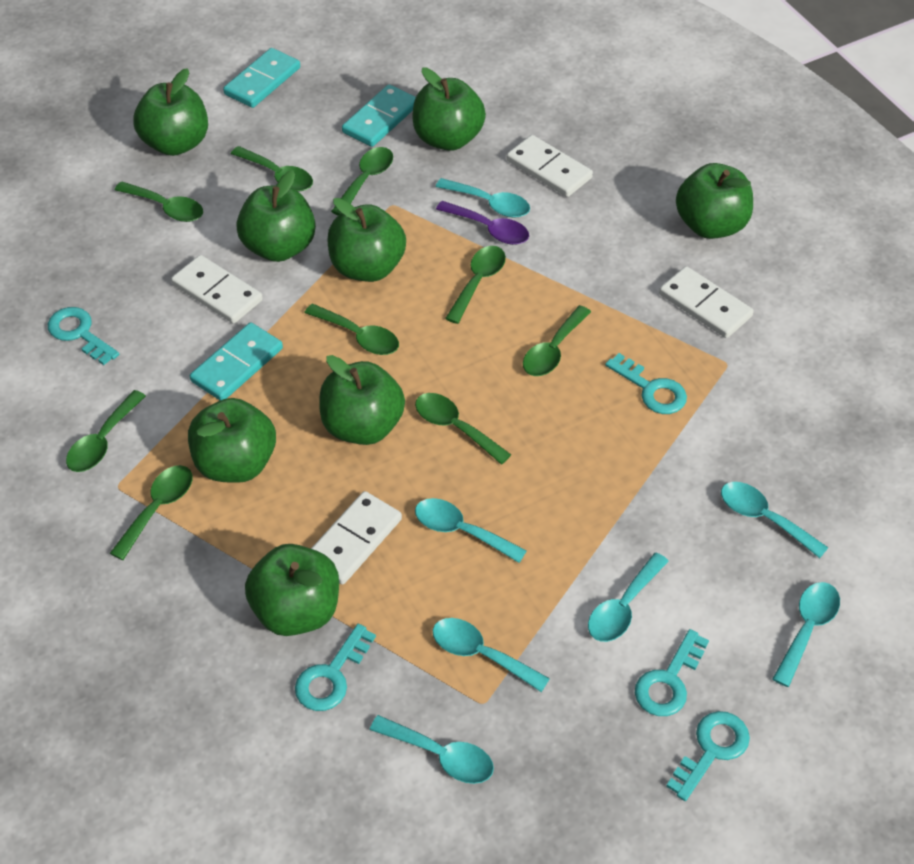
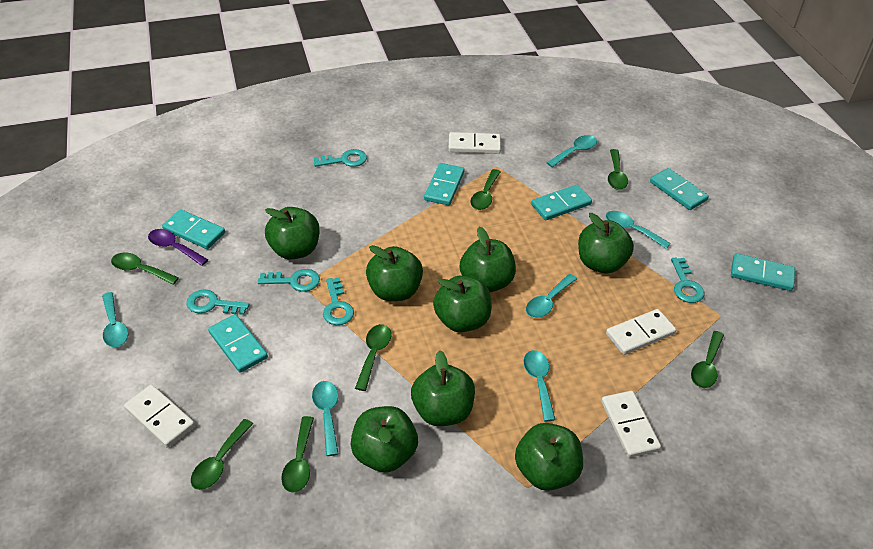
green spoon: 9 -> 7
turquoise domino: 3 -> 6
turquoise spoon: 7 -> 6

